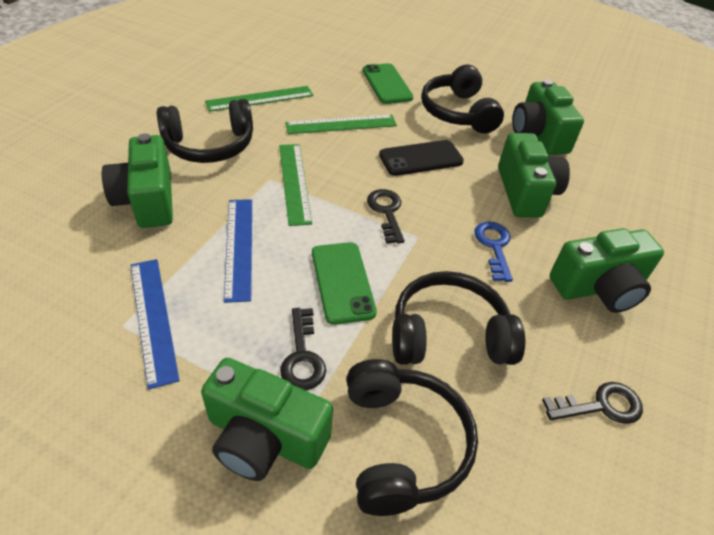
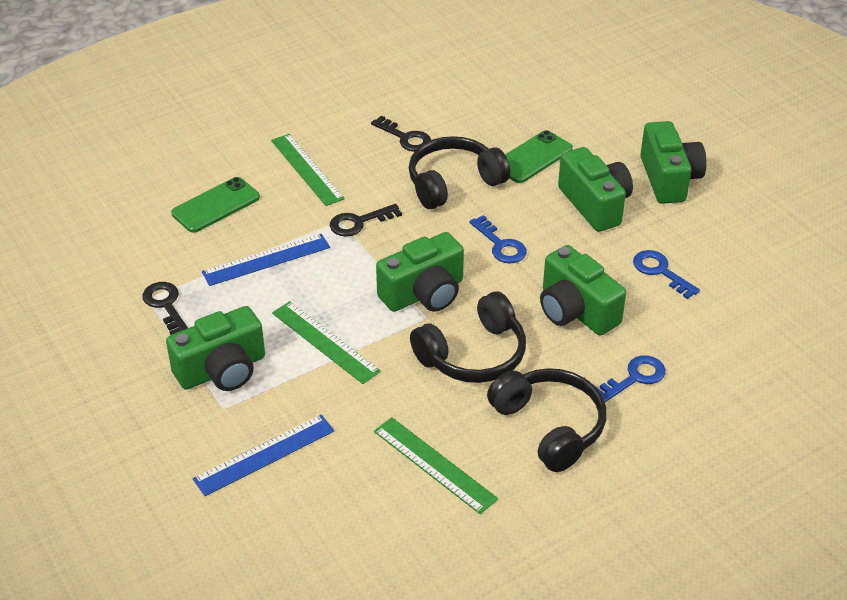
black headphones: 4 -> 3
black phone: 1 -> 0
blue key: 1 -> 3

